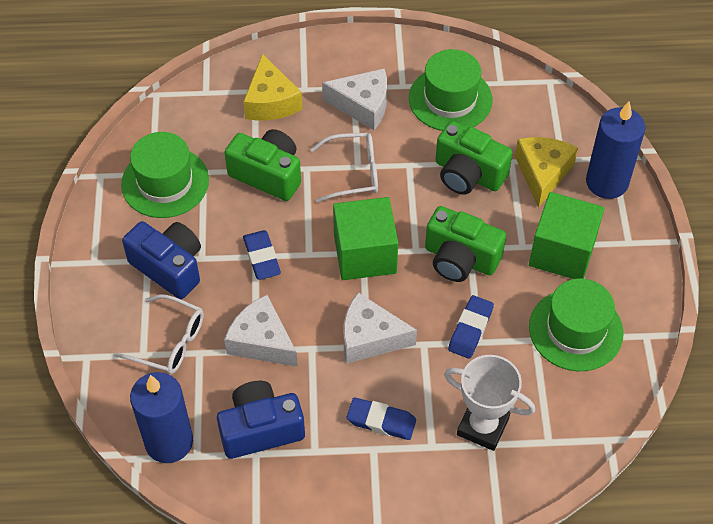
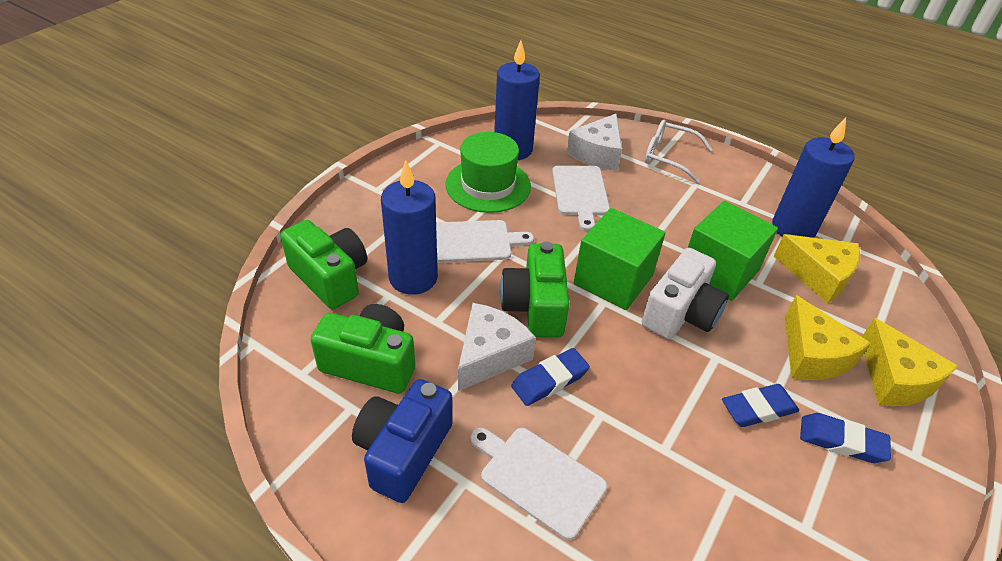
blue camera: 2 -> 1
blue candle: 2 -> 3
green hat: 3 -> 1
white camera: 0 -> 1
white cheese: 3 -> 2
white cutting board: 0 -> 3
white glasses: 2 -> 1
white trophy: 1 -> 0
yellow cheese: 2 -> 3

